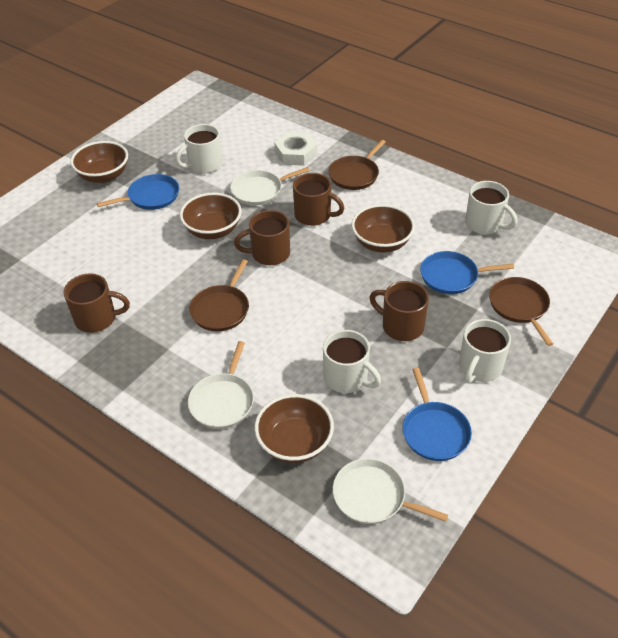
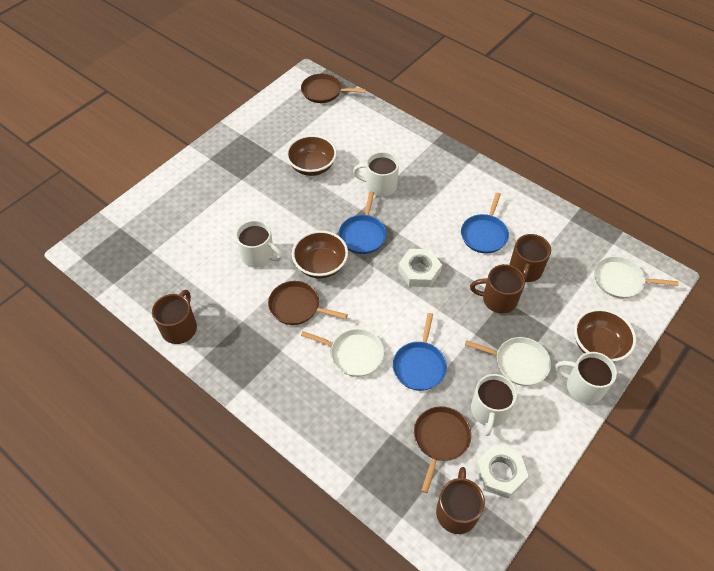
brown bowl: 4 -> 3
white nut: 1 -> 2

